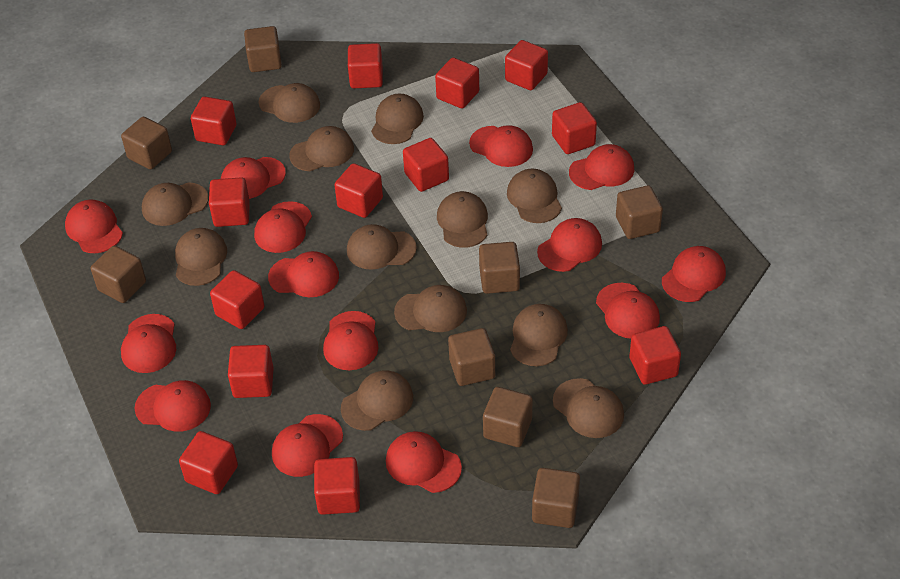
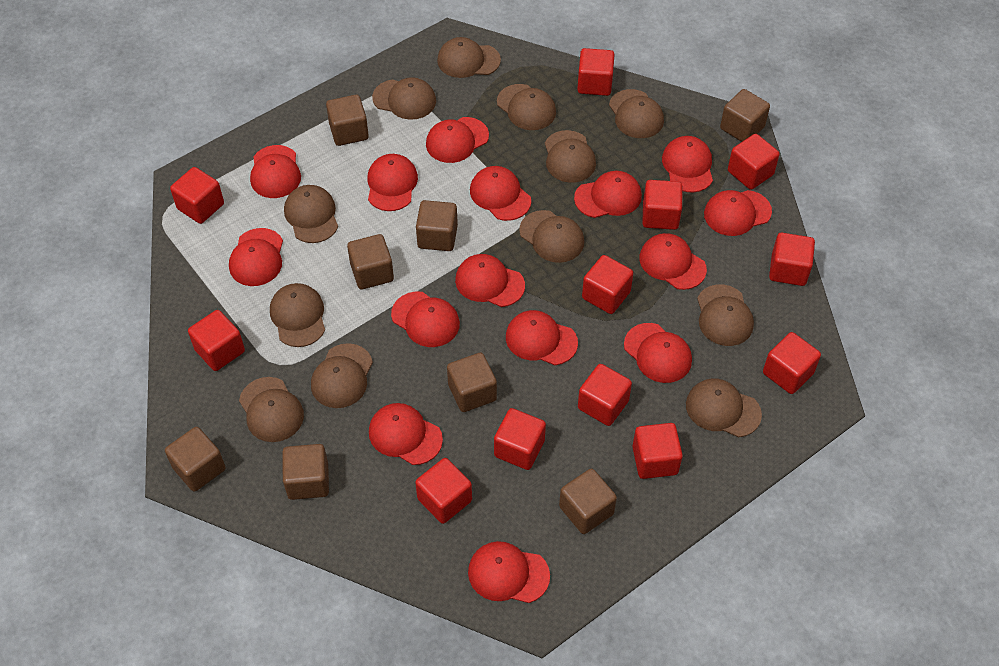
red cap: 14 -> 15
red cube: 13 -> 12

